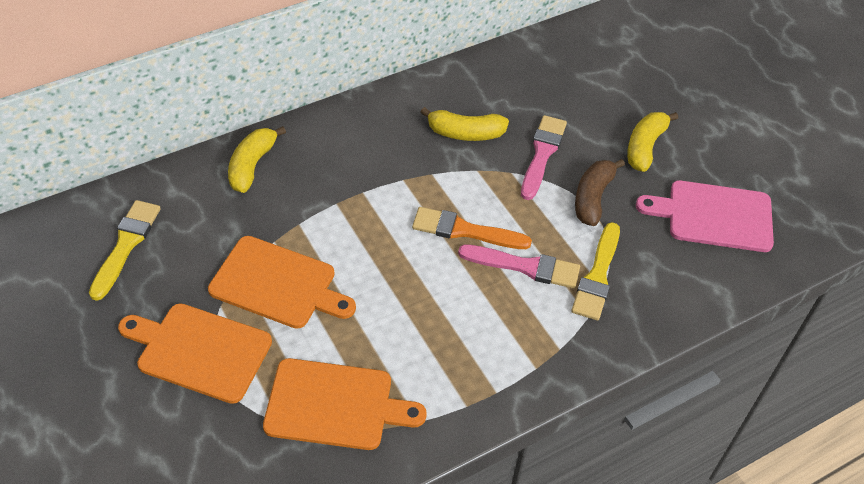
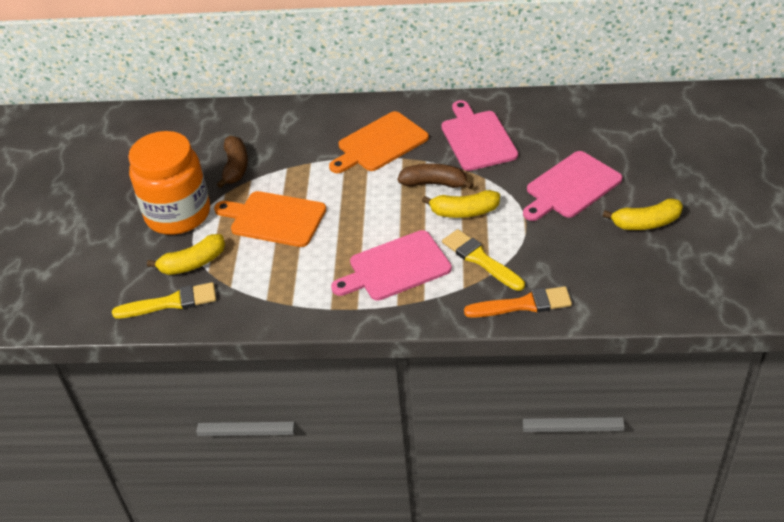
brown banana: 1 -> 2
orange cutting board: 3 -> 2
orange jar: 0 -> 1
pink brush: 2 -> 0
pink cutting board: 1 -> 3

